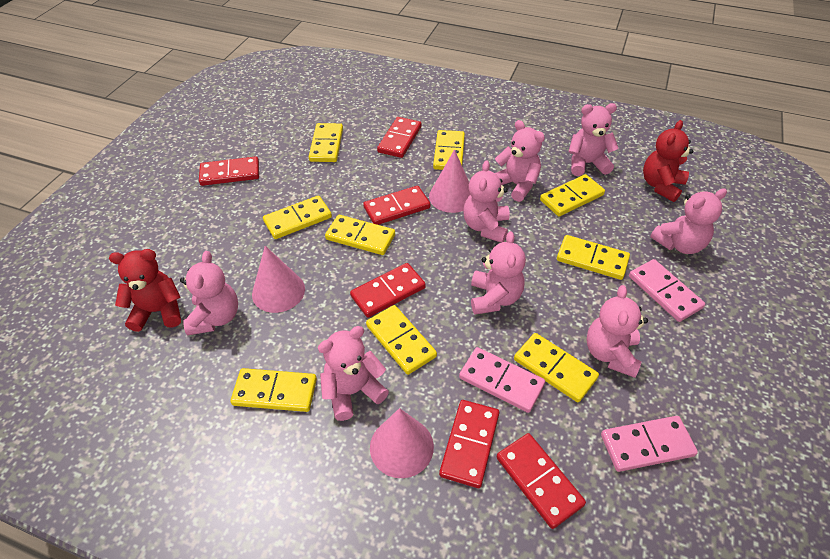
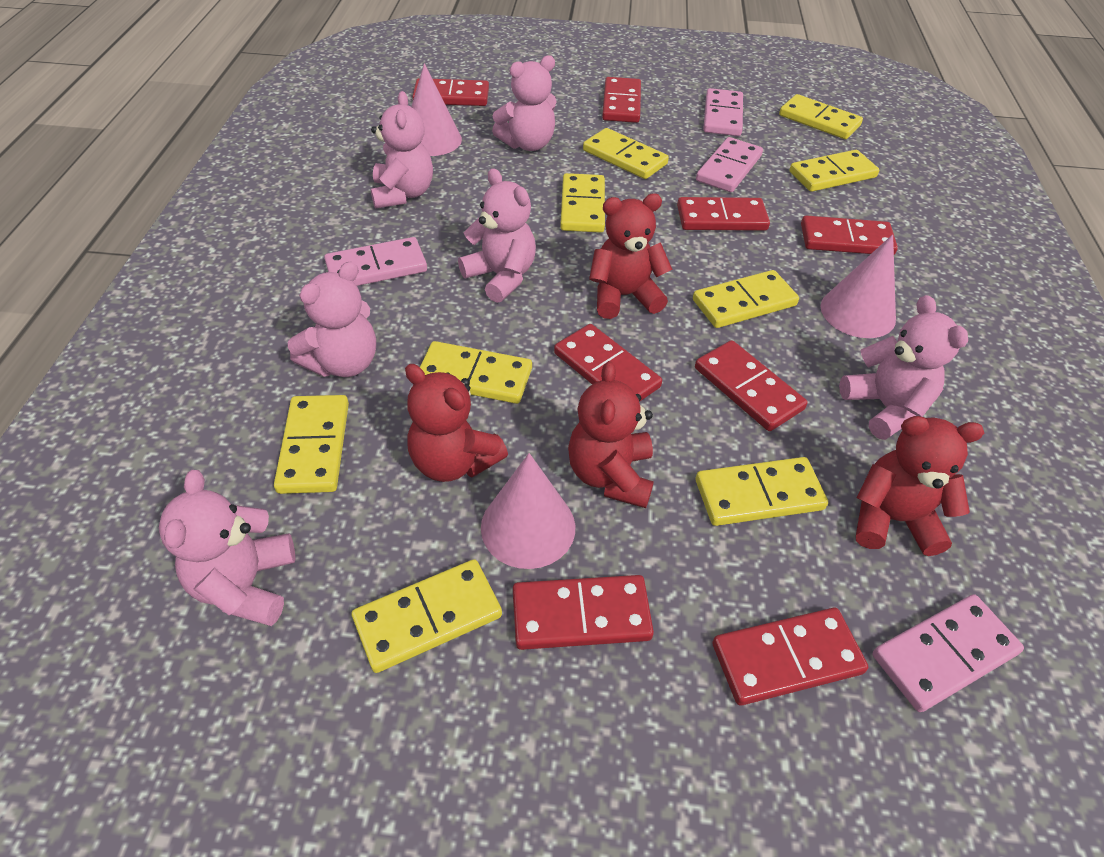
pink domino: 3 -> 4
pink teddy bear: 8 -> 6
red domino: 6 -> 8
red teddy bear: 2 -> 4

